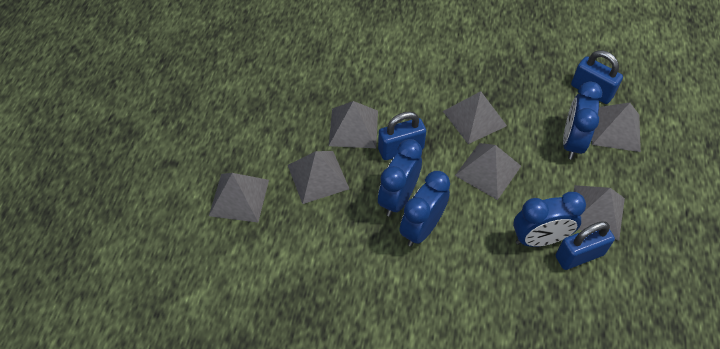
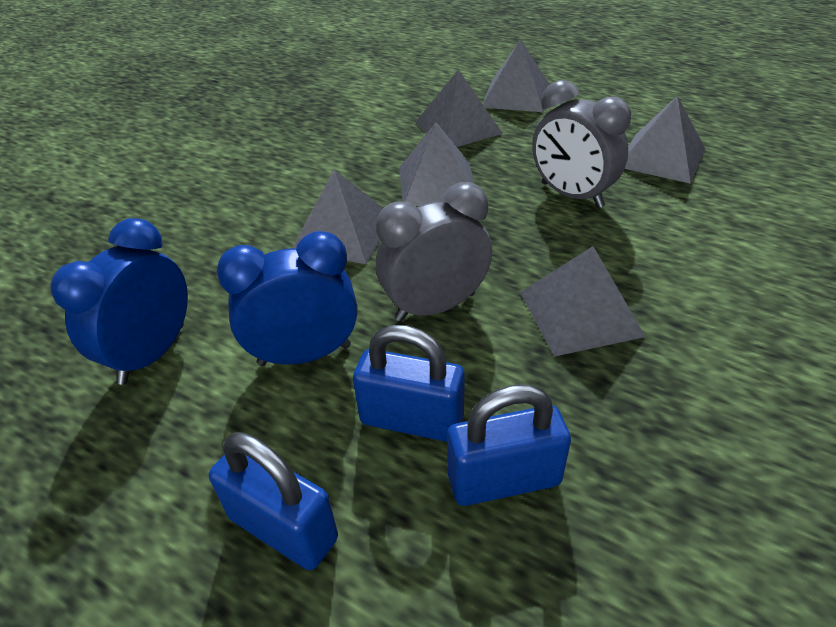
blue clock: 4 -> 2
grey clock: 0 -> 2
grey pyramid: 7 -> 6

